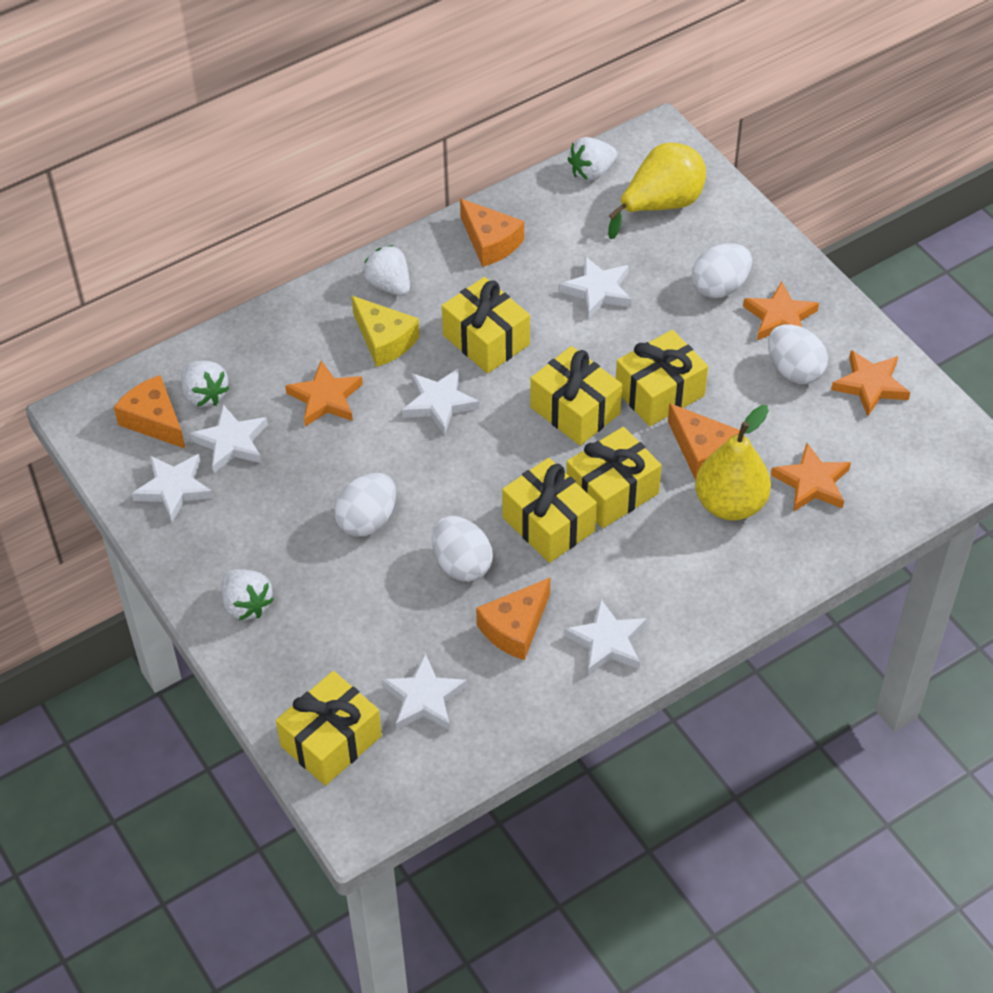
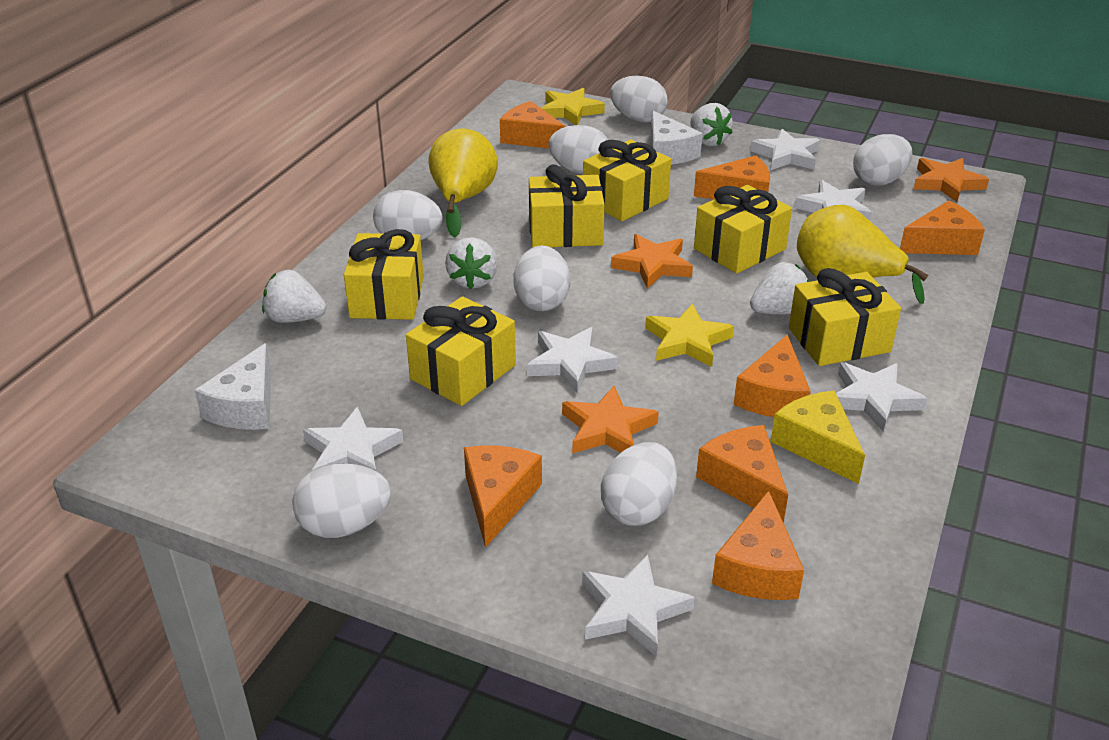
orange cheese: 4 -> 7
orange star: 4 -> 3
white cheese: 0 -> 2
white egg: 4 -> 7
yellow star: 0 -> 2

